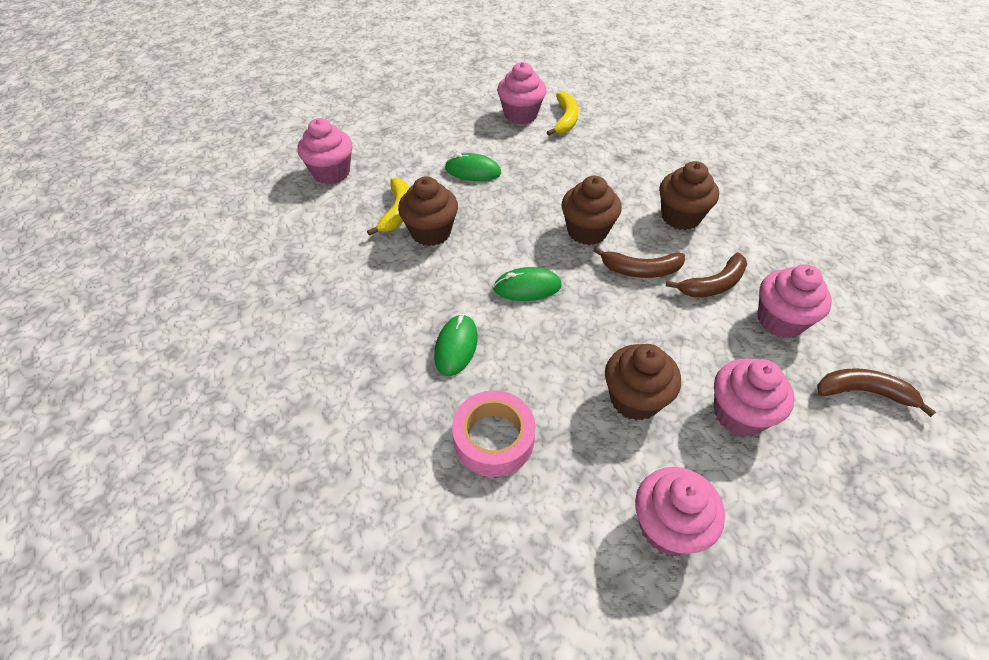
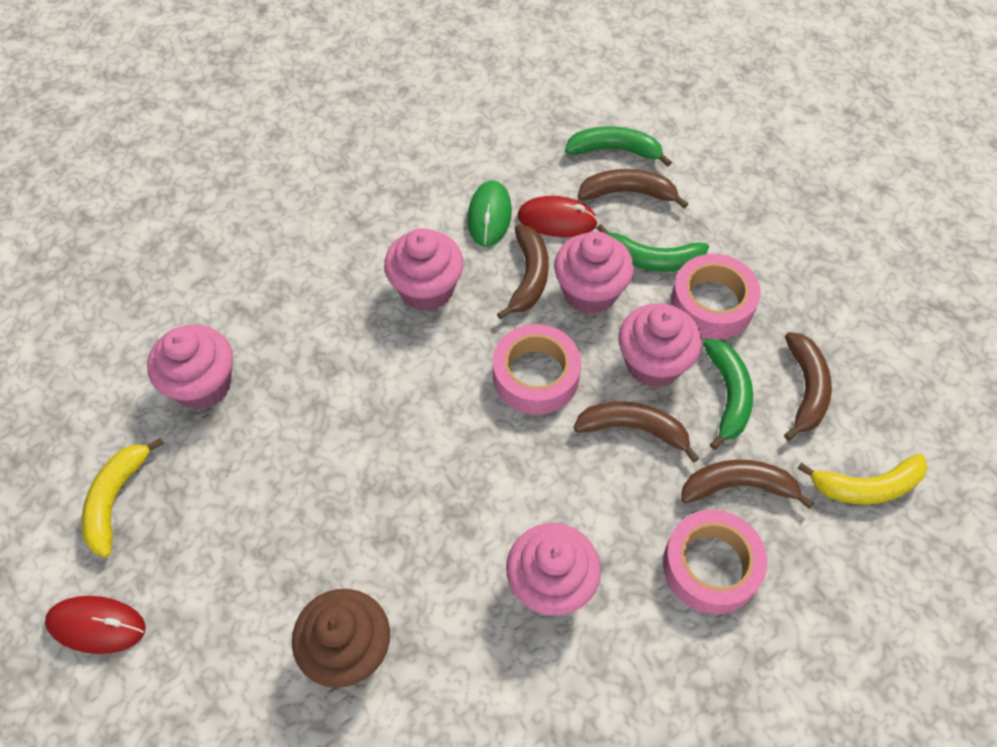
brown banana: 3 -> 5
brown cupcake: 4 -> 1
green banana: 0 -> 3
green mouse: 3 -> 1
pink tape: 1 -> 3
red mouse: 0 -> 2

